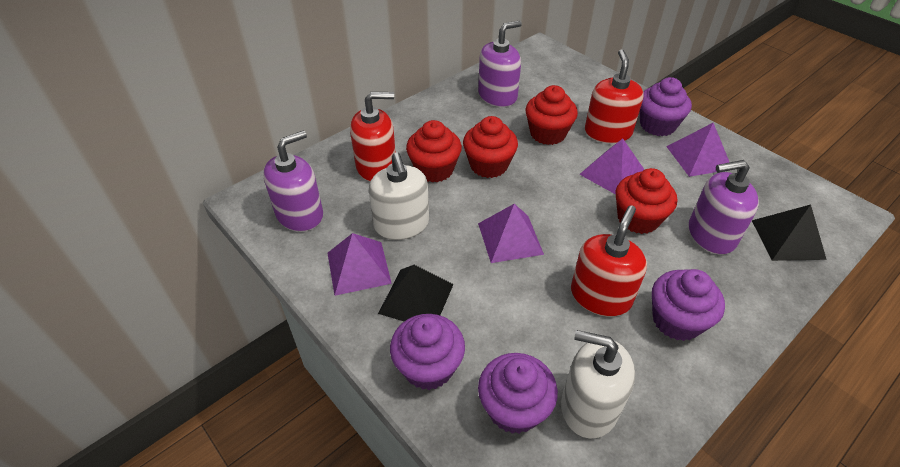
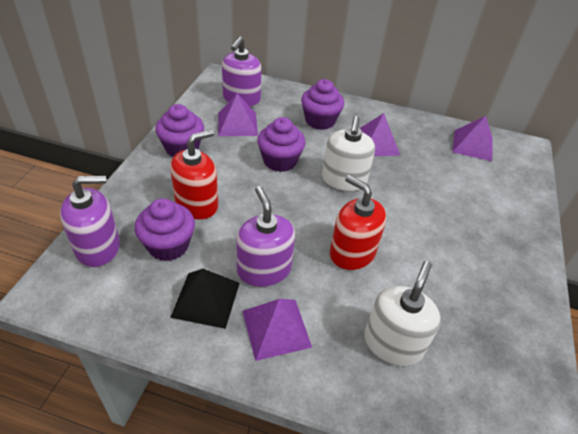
black pyramid: 2 -> 1
red cupcake: 4 -> 0
red soap dispenser: 3 -> 2

